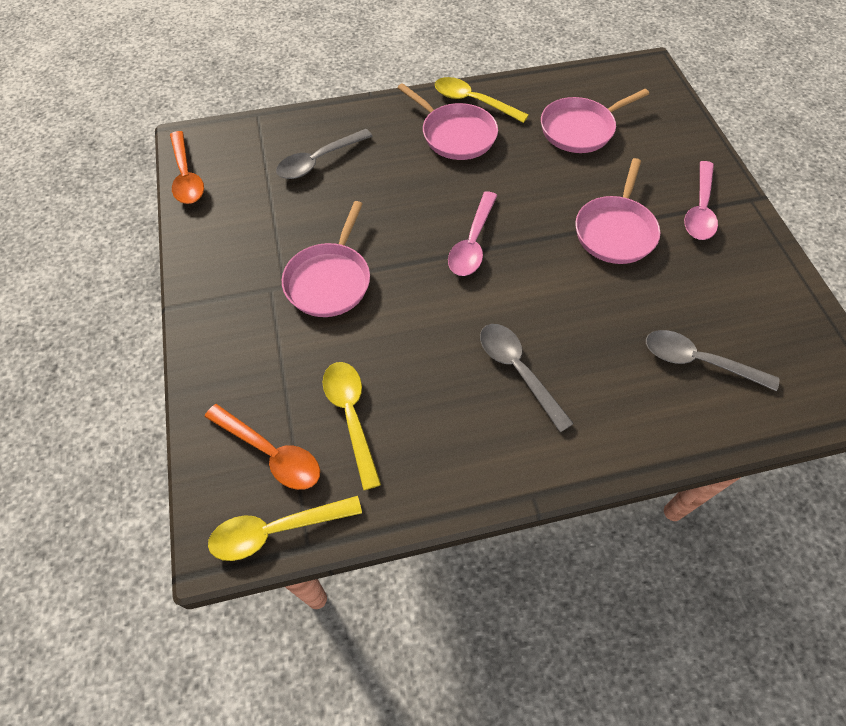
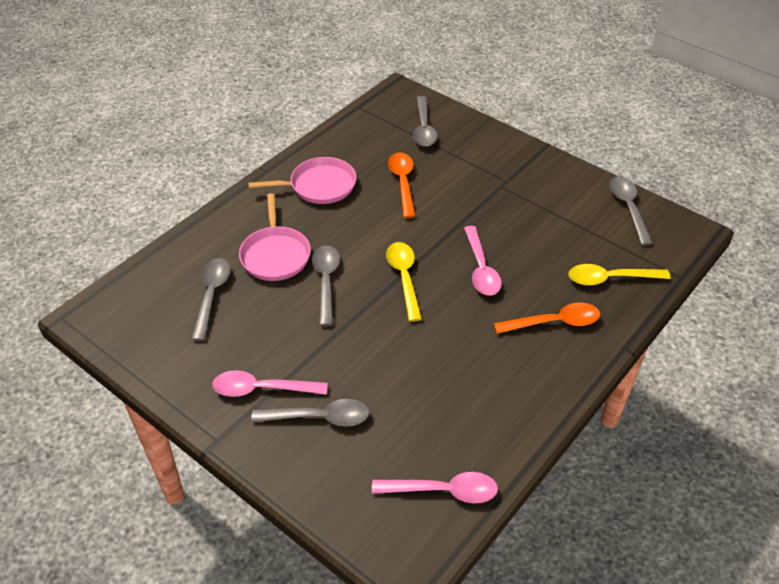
grey spoon: 3 -> 5
pink pan: 4 -> 2
pink spoon: 2 -> 3
yellow spoon: 3 -> 2

